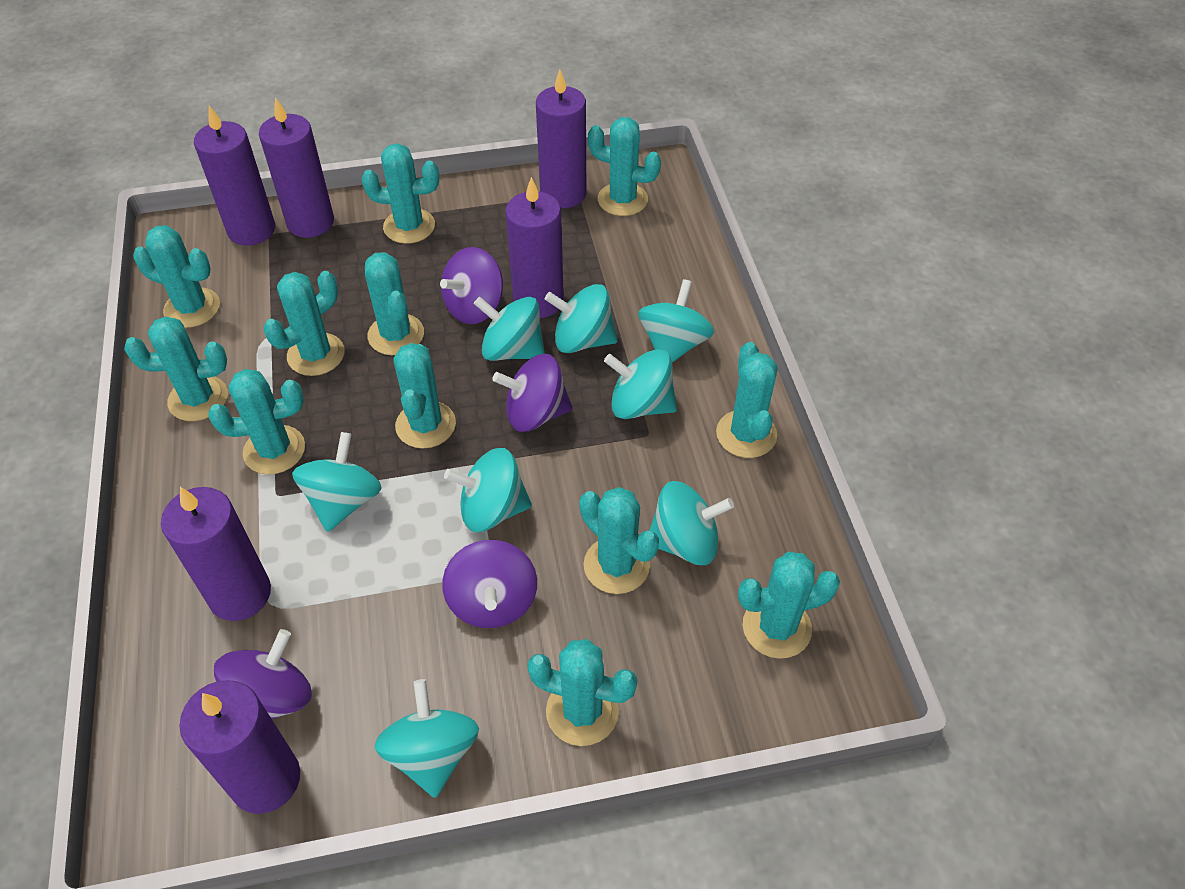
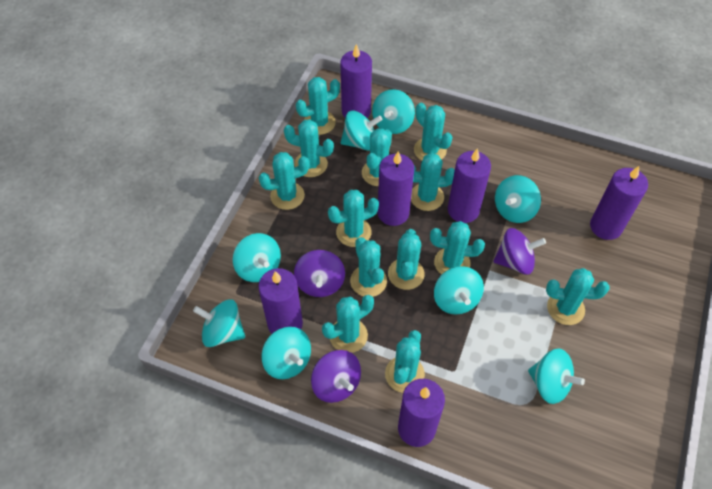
purple spinning top: 4 -> 3
turquoise cactus: 12 -> 13

